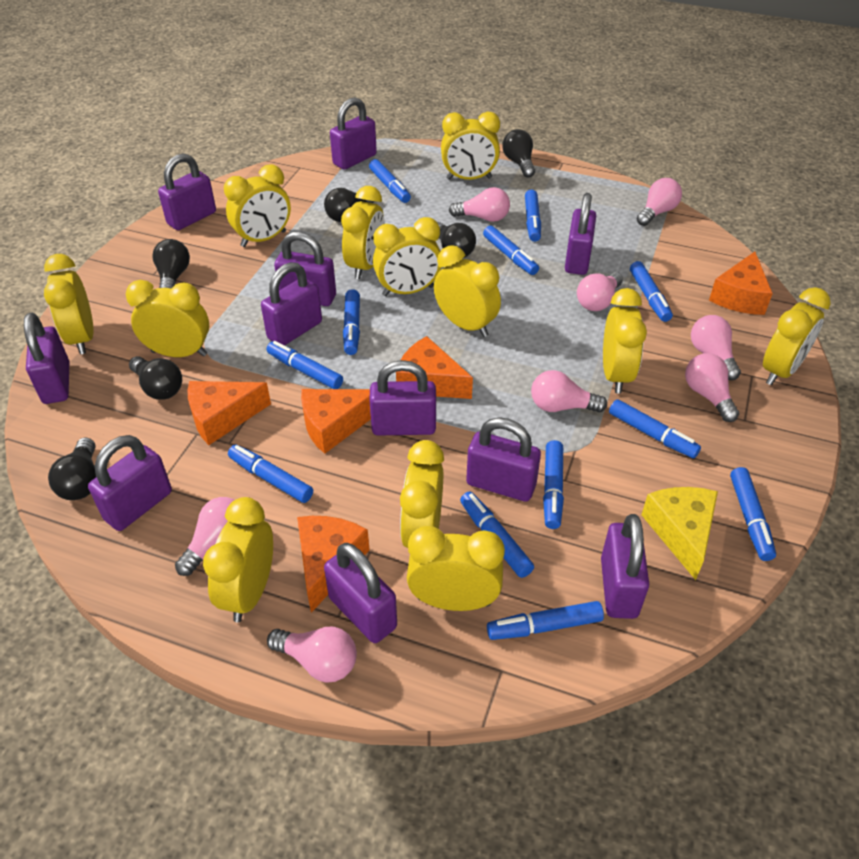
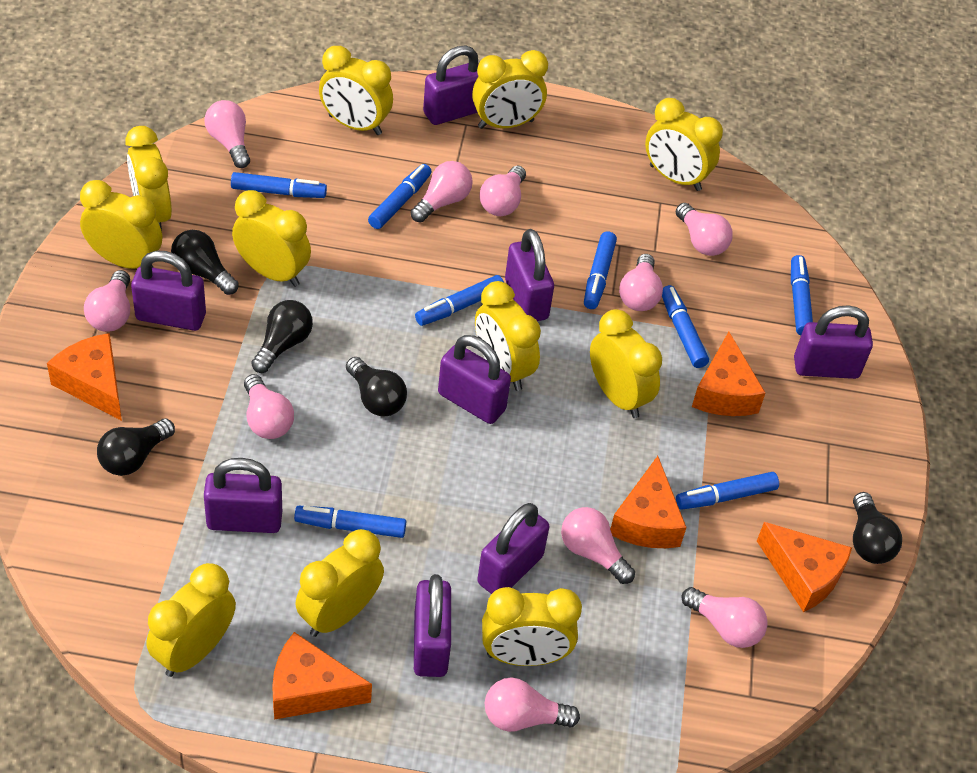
black light bulb: 6 -> 5
blue marker: 12 -> 8
pink light bulb: 8 -> 10
purple padlock: 11 -> 8
yellow cheese: 1 -> 0
yellow clock: 12 -> 11

